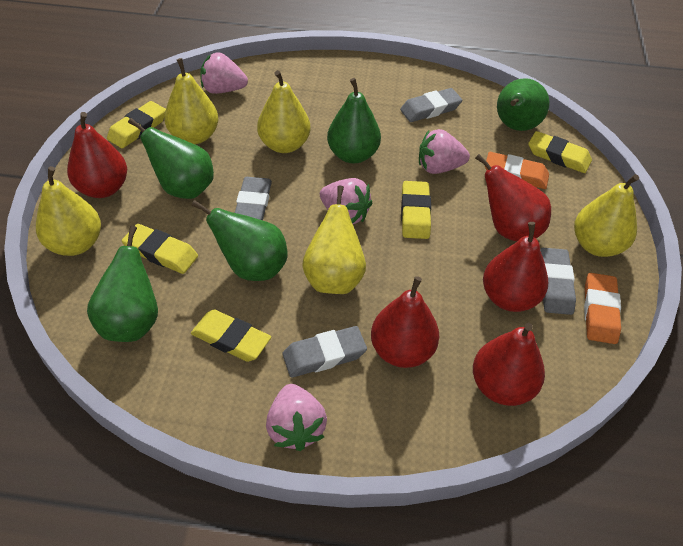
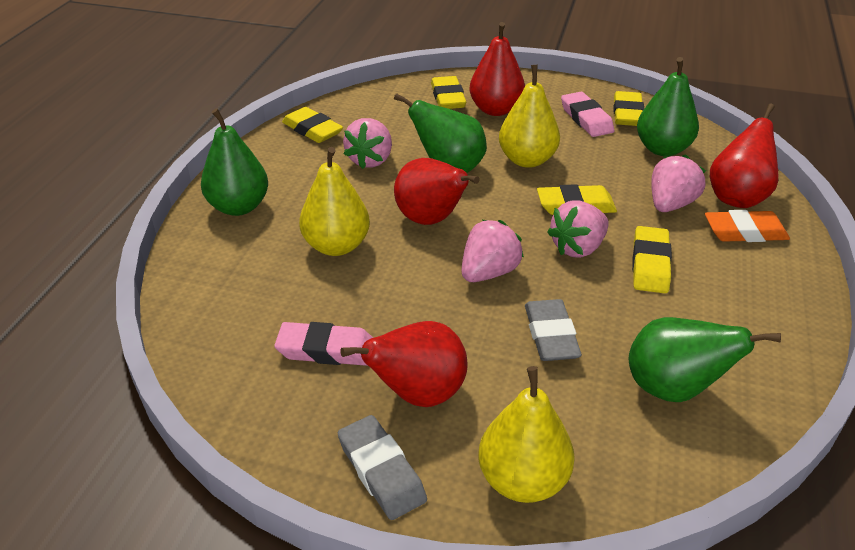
green pear: 5 -> 4
grey eraser: 4 -> 2
orange eraser: 2 -> 1
pink eraser: 0 -> 2
red pear: 5 -> 4
yellow pear: 5 -> 3

